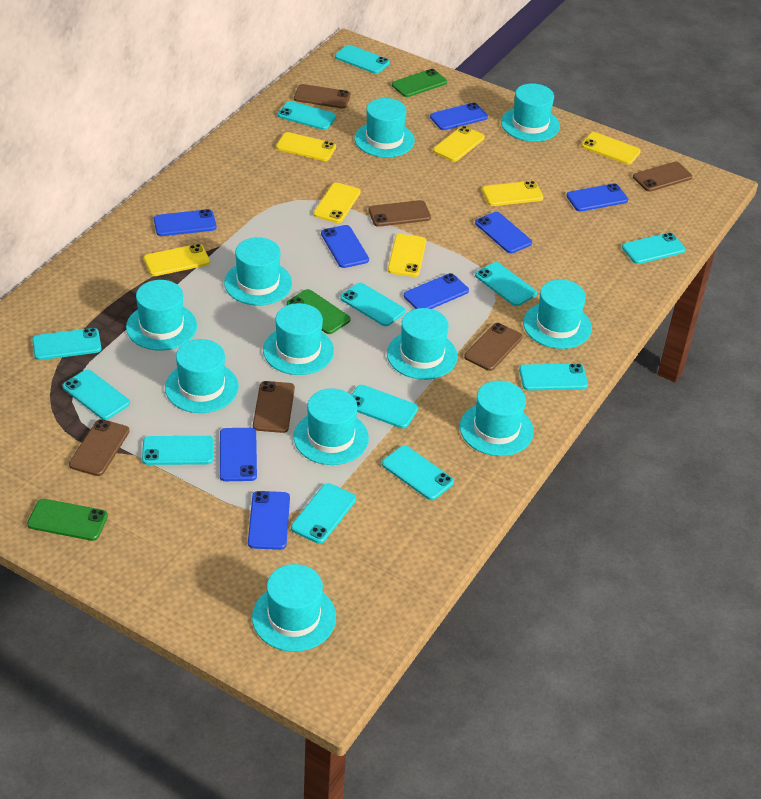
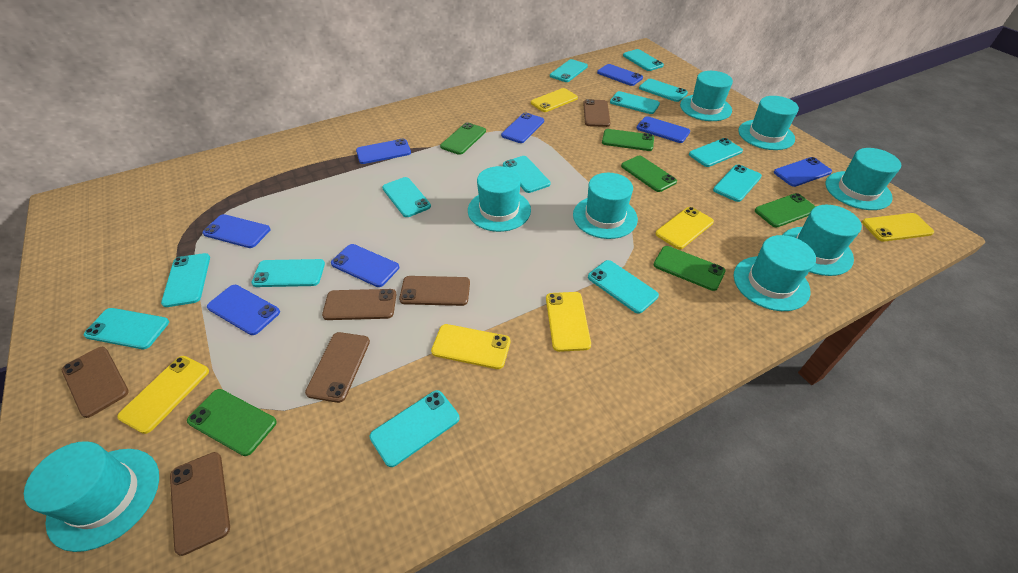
green phone: 3 -> 6
turquoise hat: 11 -> 8
turquoise phone: 12 -> 13
yellow phone: 7 -> 6

